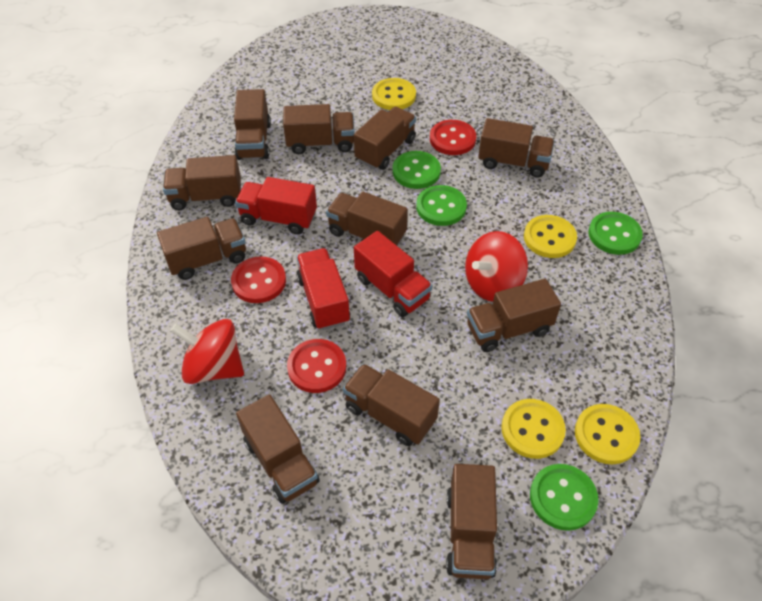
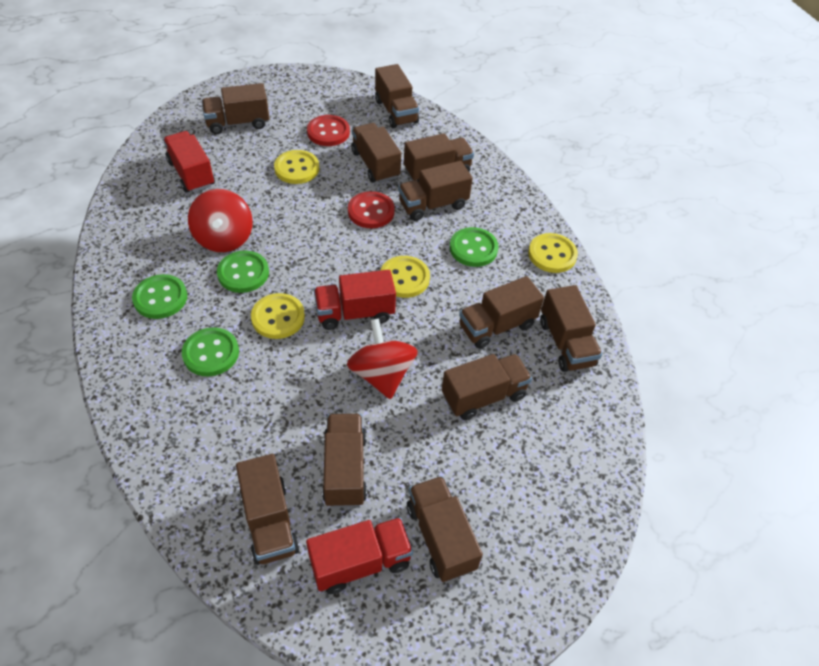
red button: 3 -> 2

